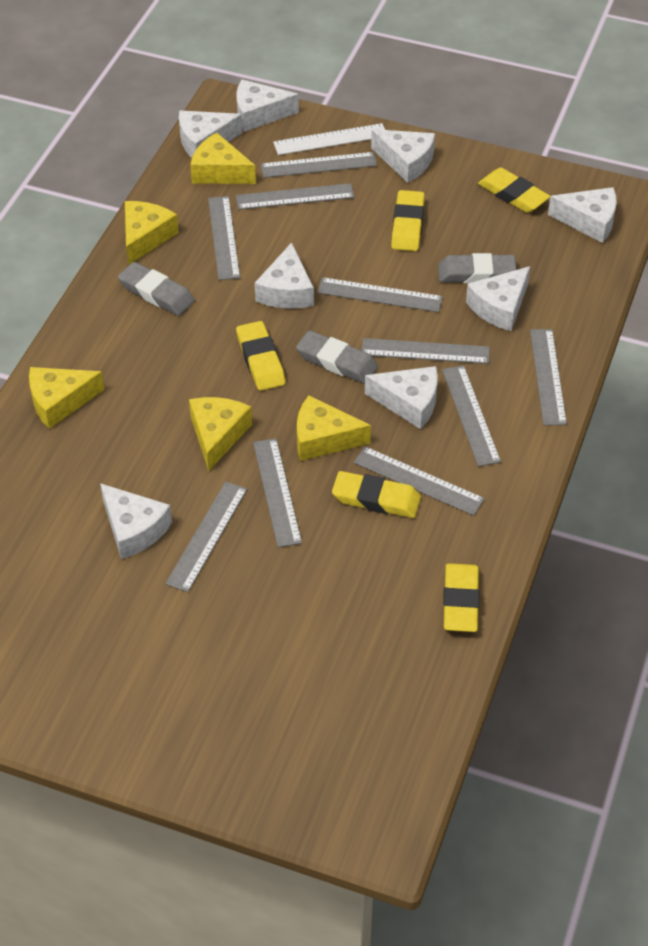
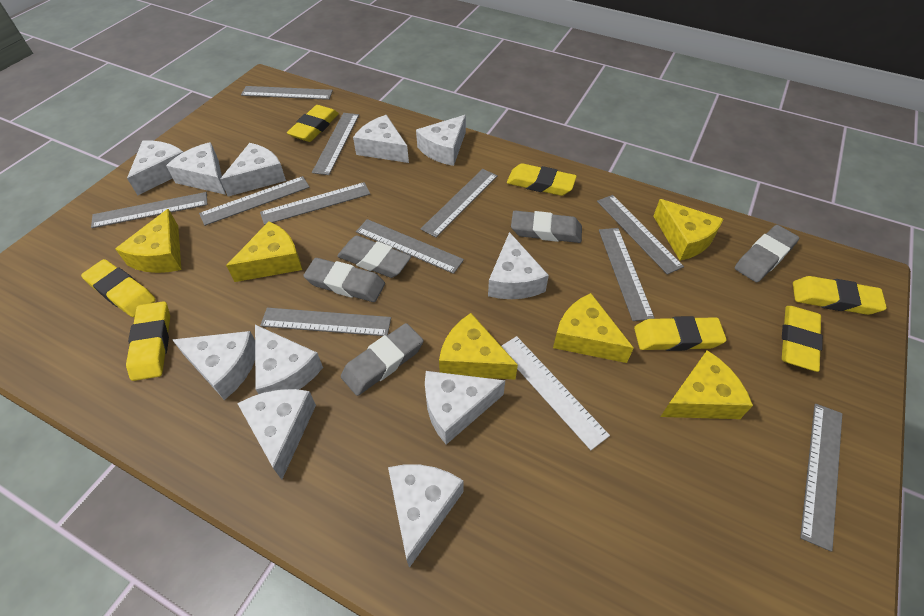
grey eraser: 3 -> 5
grey ruler: 10 -> 11
white cheese: 8 -> 11
yellow cheese: 5 -> 6
yellow eraser: 5 -> 7

